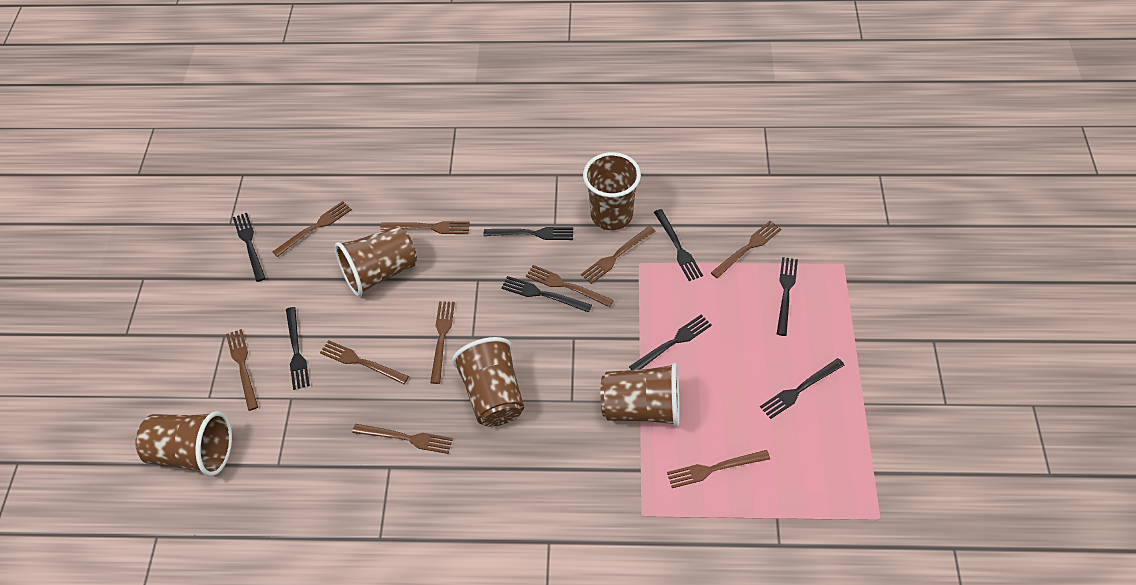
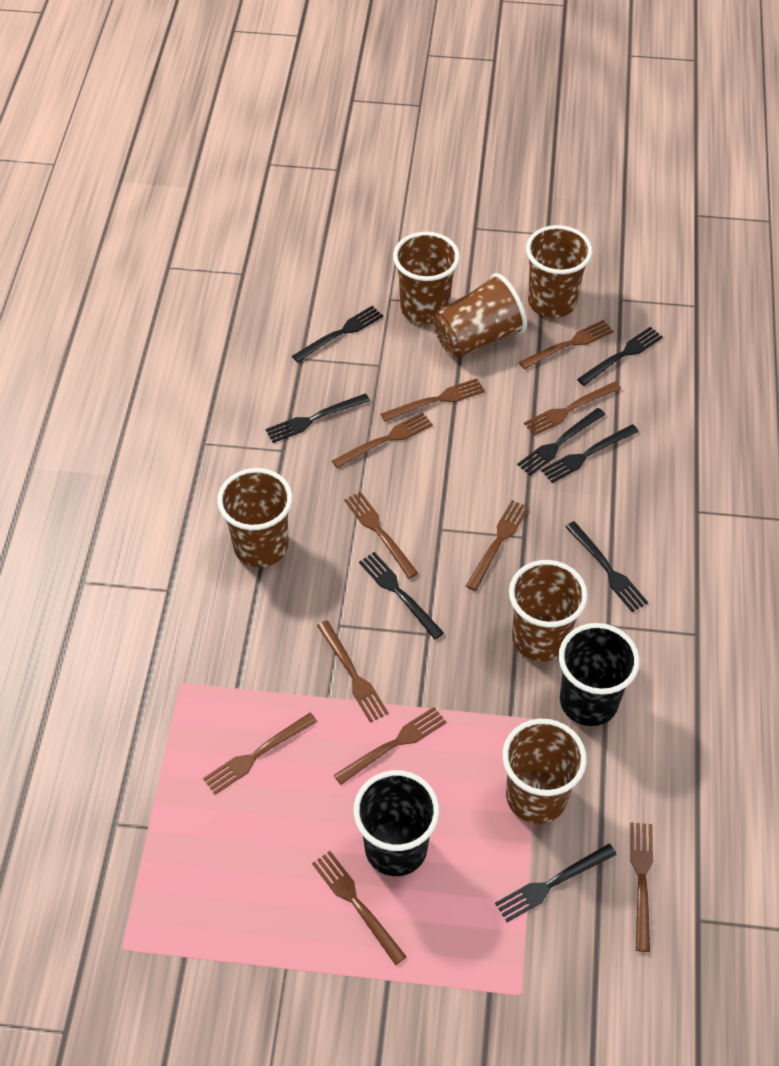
black cup: 0 -> 2
brown cup: 5 -> 6
brown fork: 10 -> 11

